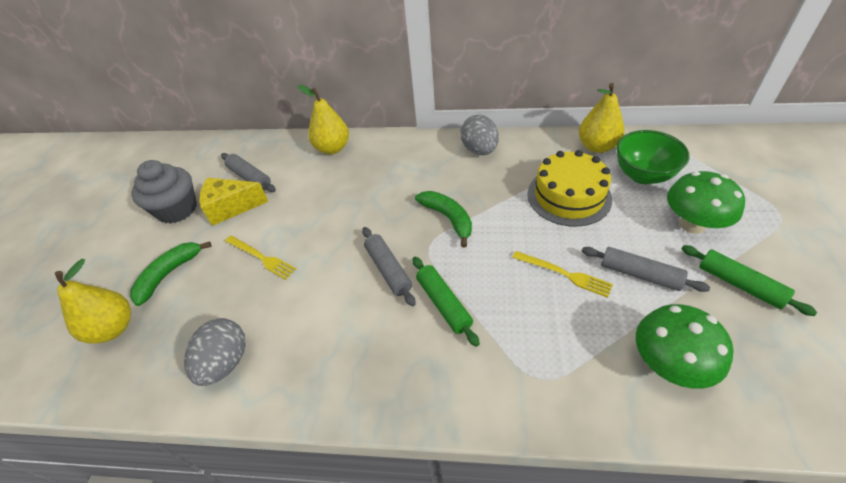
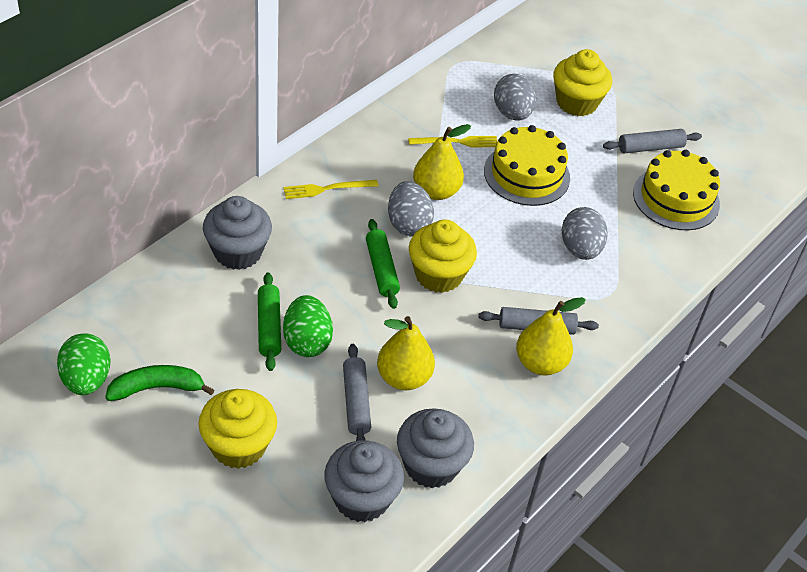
green banana: 2 -> 1
green bowl: 1 -> 0
green egg: 0 -> 2
green mushroom: 2 -> 0
grey cupcake: 1 -> 3
grey egg: 2 -> 3
yellow cake: 1 -> 2
yellow cheese: 1 -> 0
yellow cupcake: 0 -> 3

